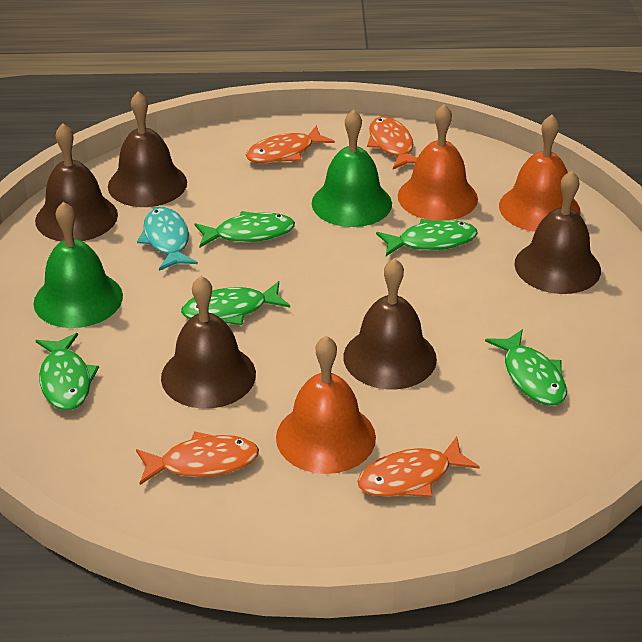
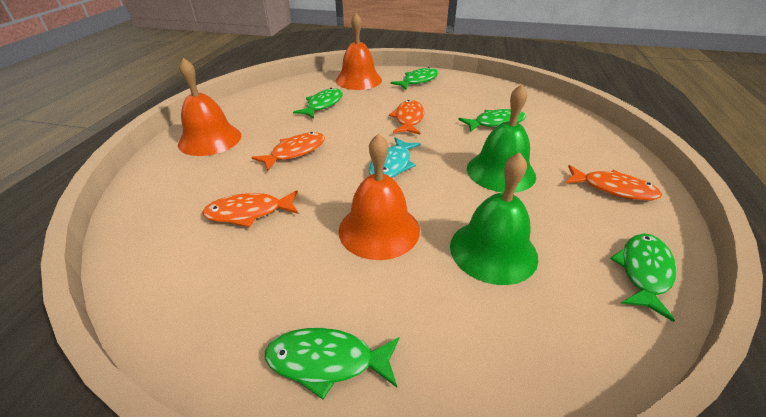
brown bell: 5 -> 0

